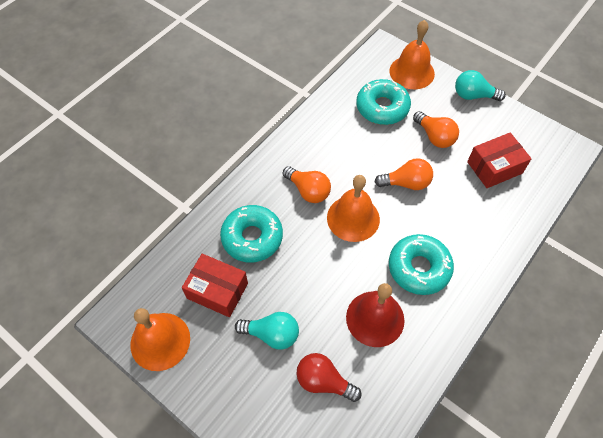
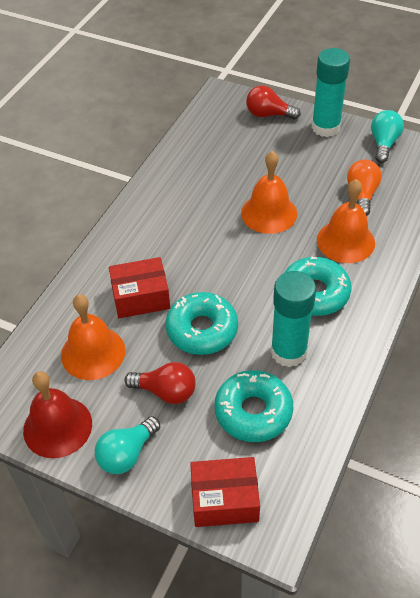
orange light bulb: 3 -> 1
red light bulb: 1 -> 2
turquoise glue stick: 0 -> 2

